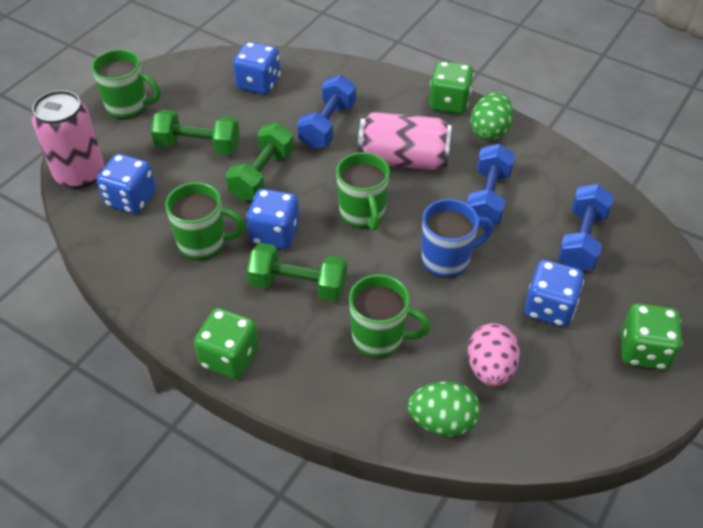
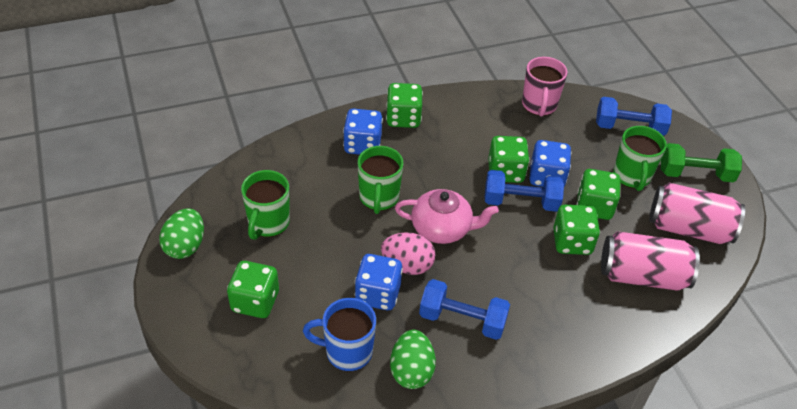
blue dice: 4 -> 3
green dice: 3 -> 5
green dumbbell: 3 -> 1
green mug: 4 -> 3
pink mug: 0 -> 1
pink teapot: 0 -> 1

